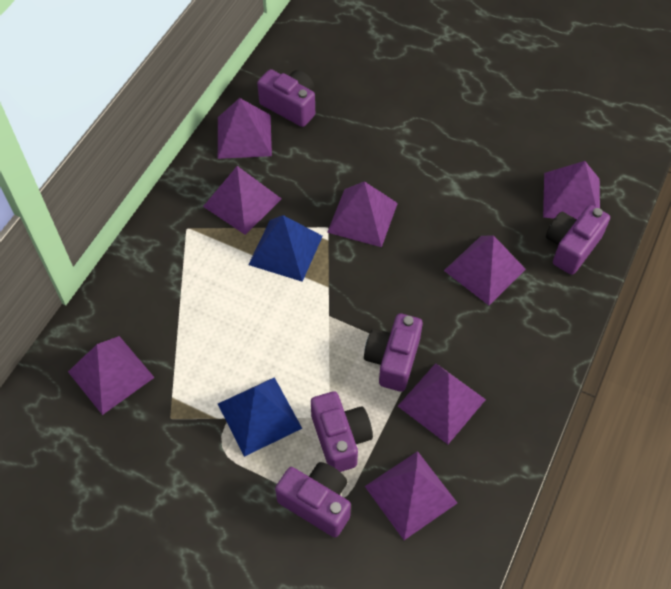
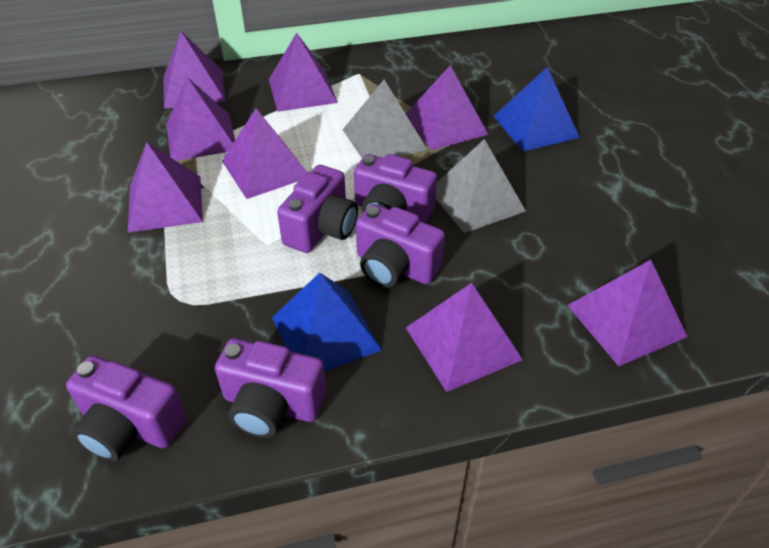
grey pyramid: 0 -> 2

